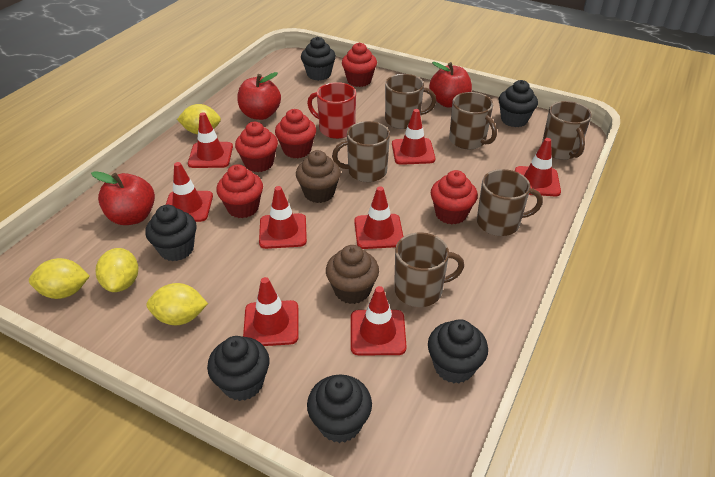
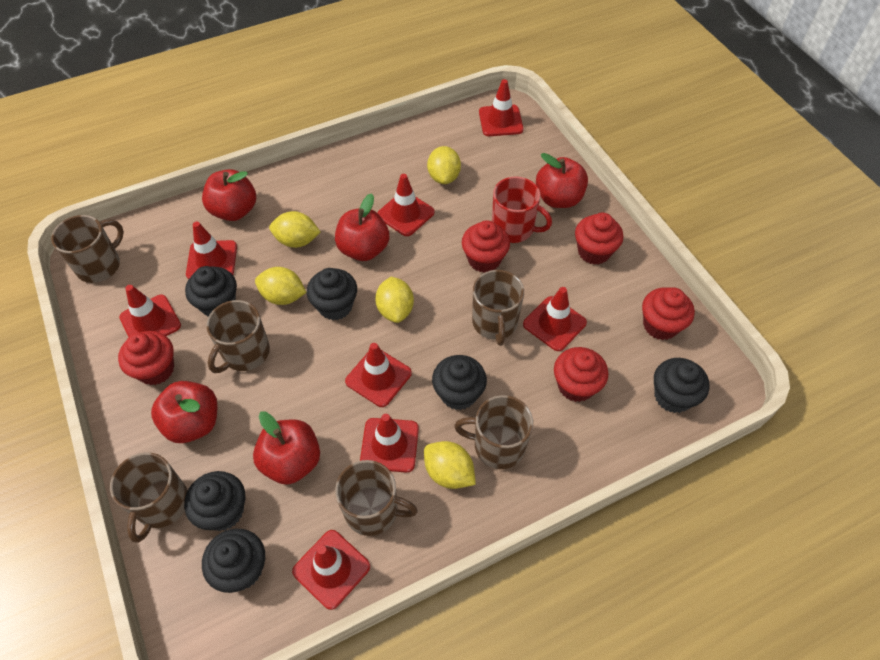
brown cupcake: 2 -> 0
red apple: 3 -> 5
yellow lemon: 4 -> 5

